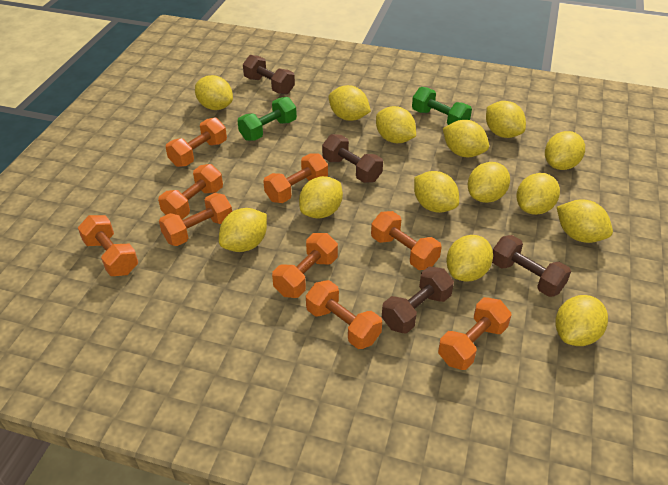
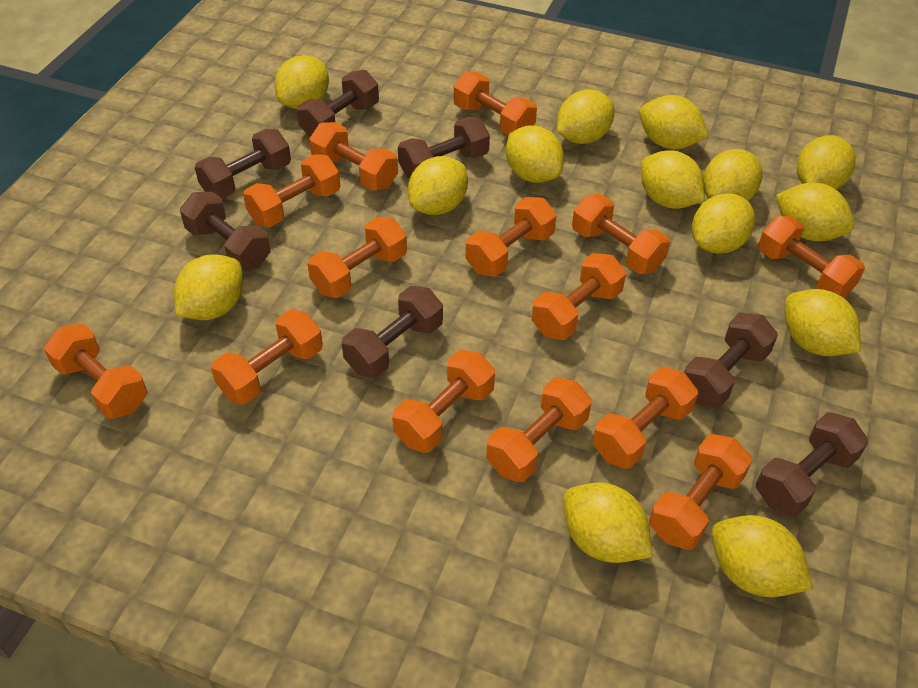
brown dumbbell: 4 -> 7
green dumbbell: 2 -> 0
orange dumbbell: 9 -> 14

